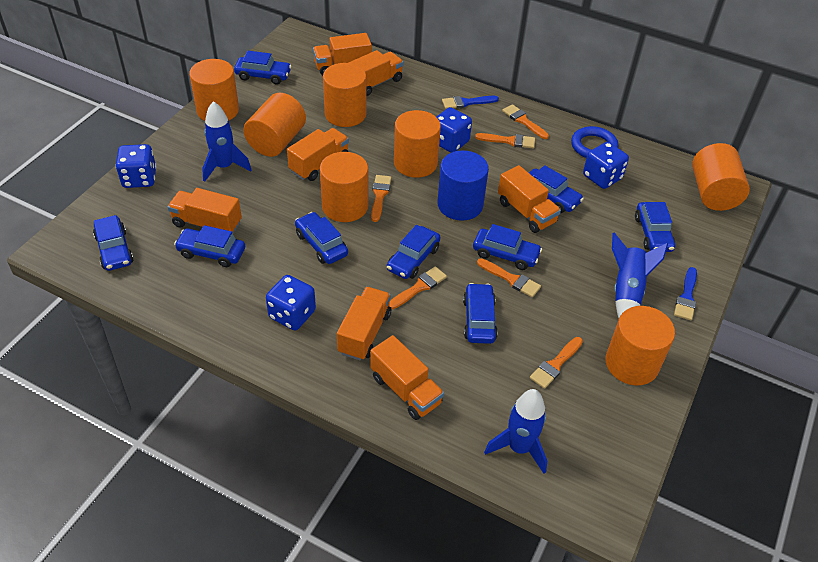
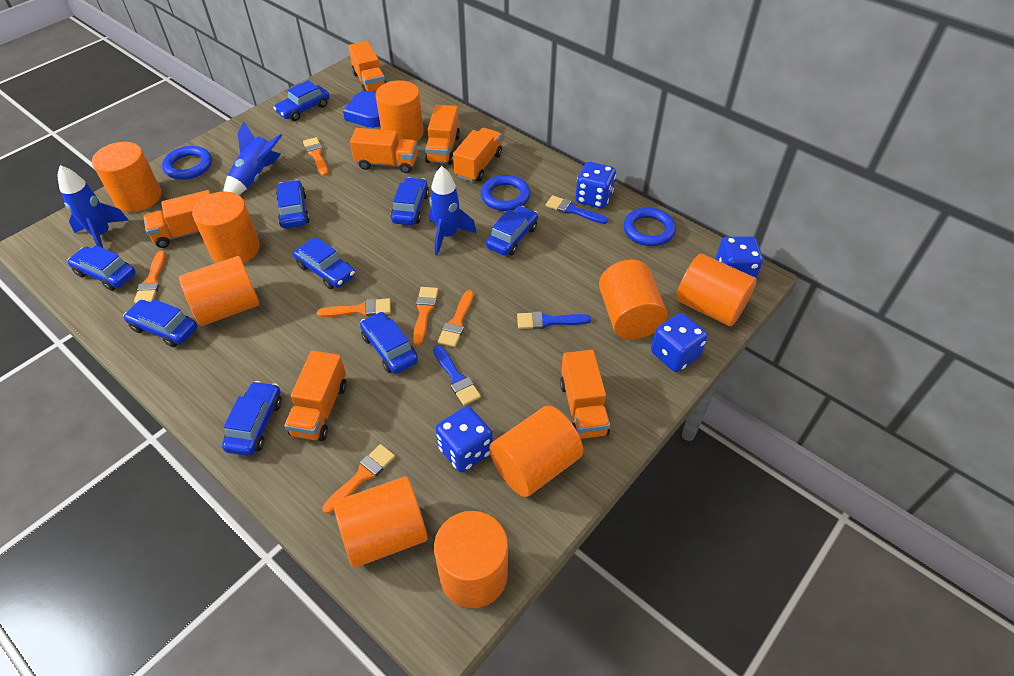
blue brush: 2 -> 3
blue cylinder: 1 -> 0
blue heart: 0 -> 1
blue ring: 1 -> 3
orange cylinder: 7 -> 9

